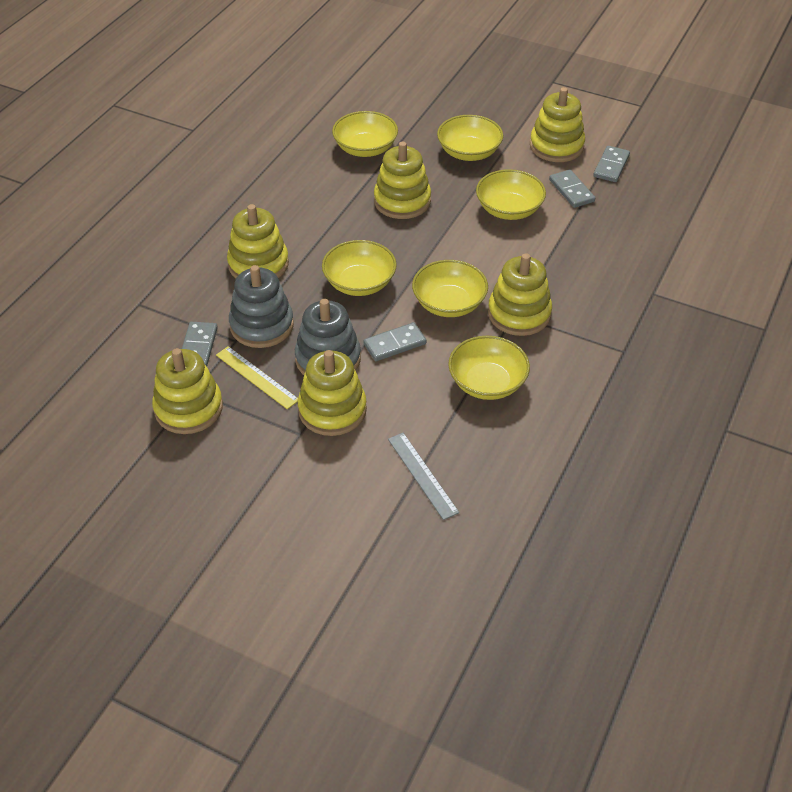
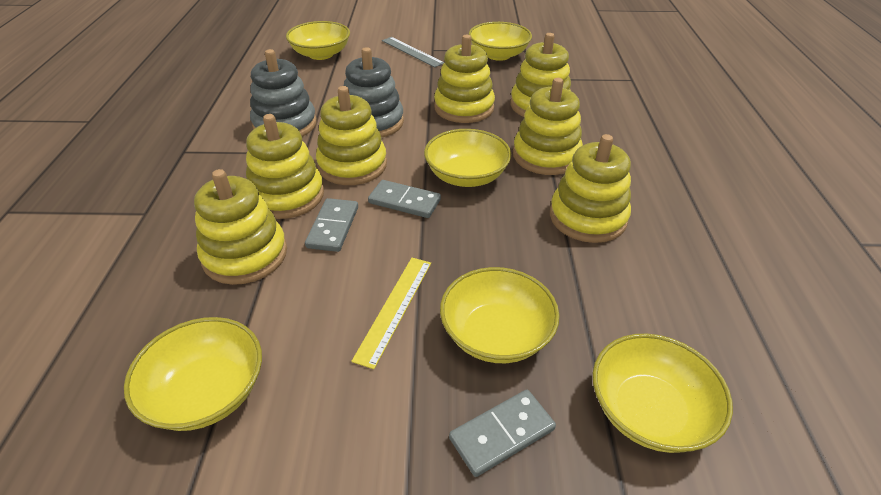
grey domino: 4 -> 3
yellow stacking toy: 6 -> 7

